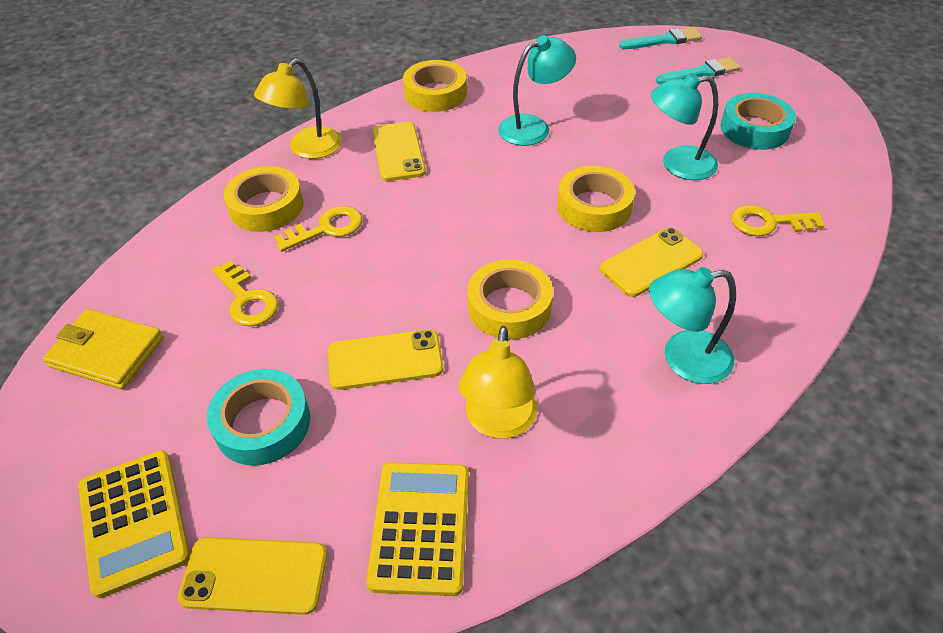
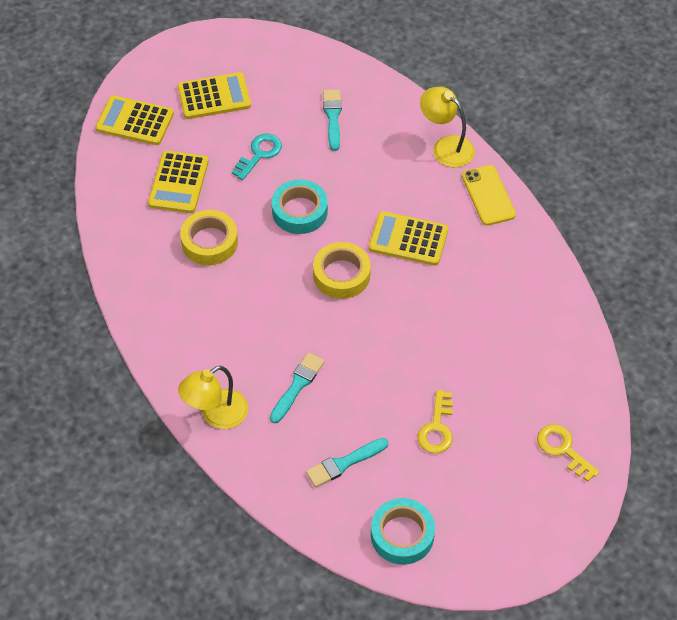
turquoise brush: 2 -> 3
turquoise key: 0 -> 1
turquoise lamp: 3 -> 0
yellow calculator: 2 -> 4
yellow key: 3 -> 2
yellow phone: 4 -> 1
yellow tape: 4 -> 2
yellow wallet: 1 -> 0

